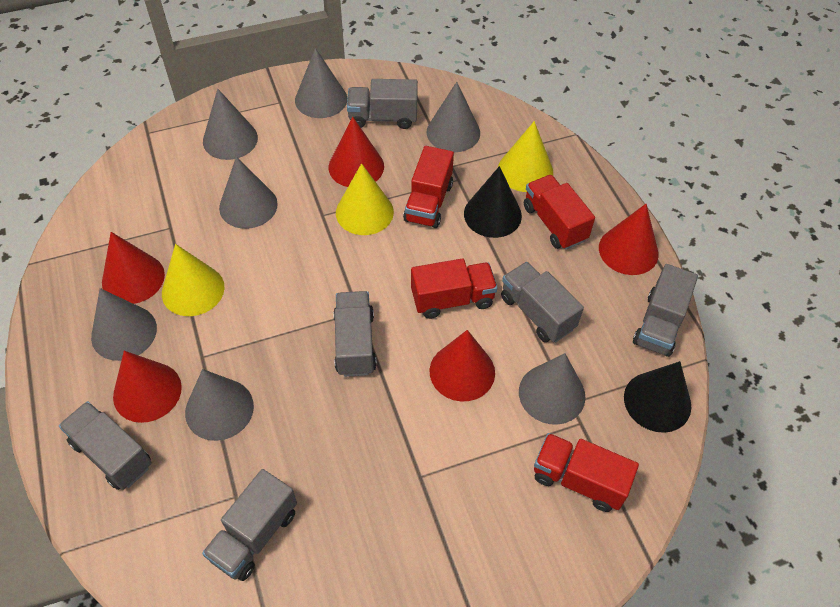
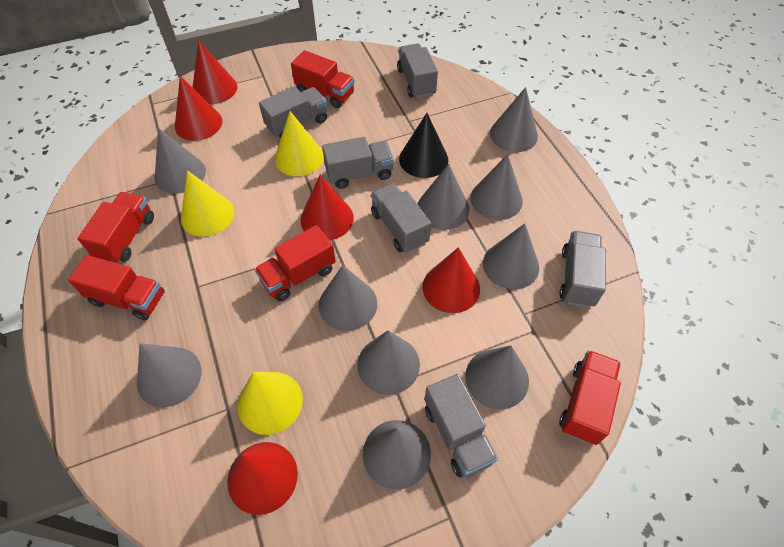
black cone: 2 -> 1
grey cone: 7 -> 10
red truck: 4 -> 5

